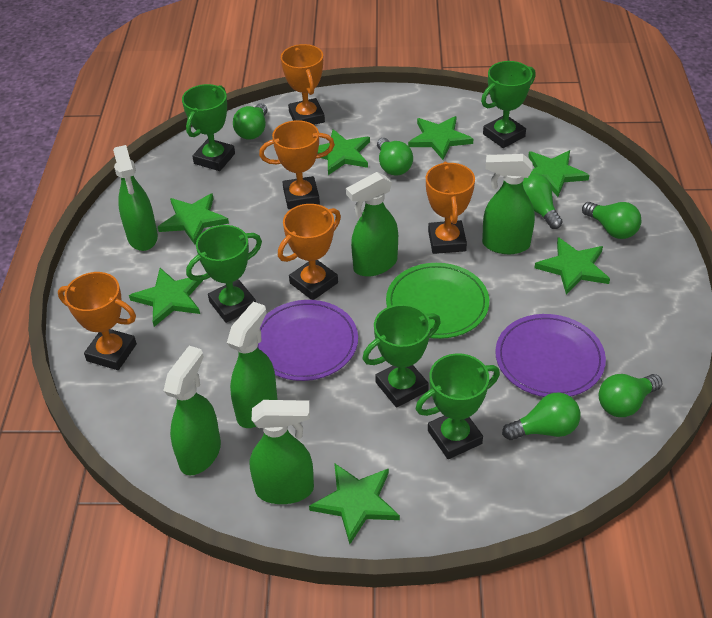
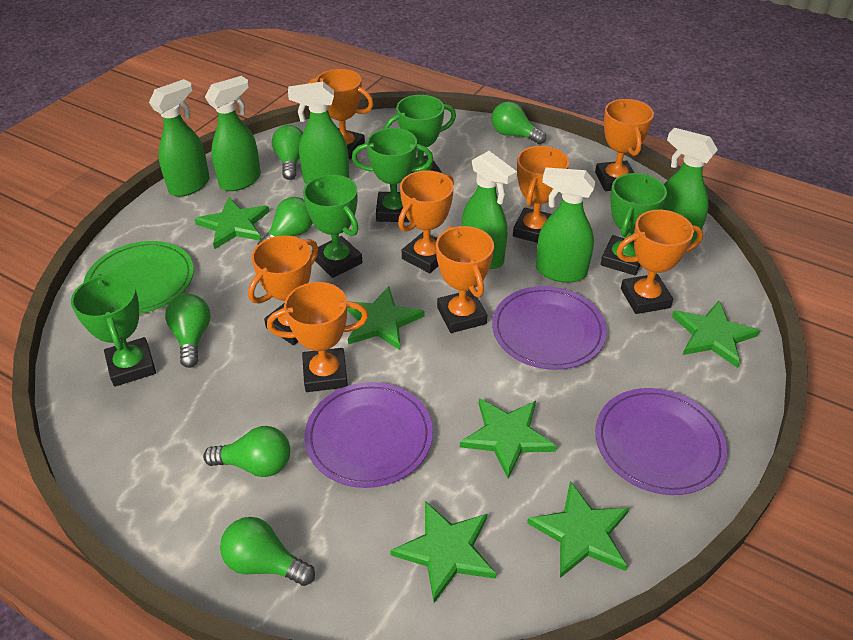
green star: 7 -> 6
orange trophy: 5 -> 8
purple plate: 2 -> 3

